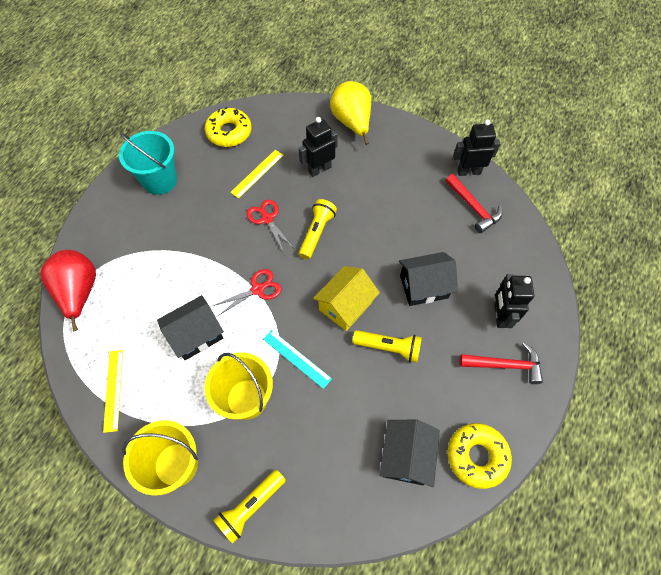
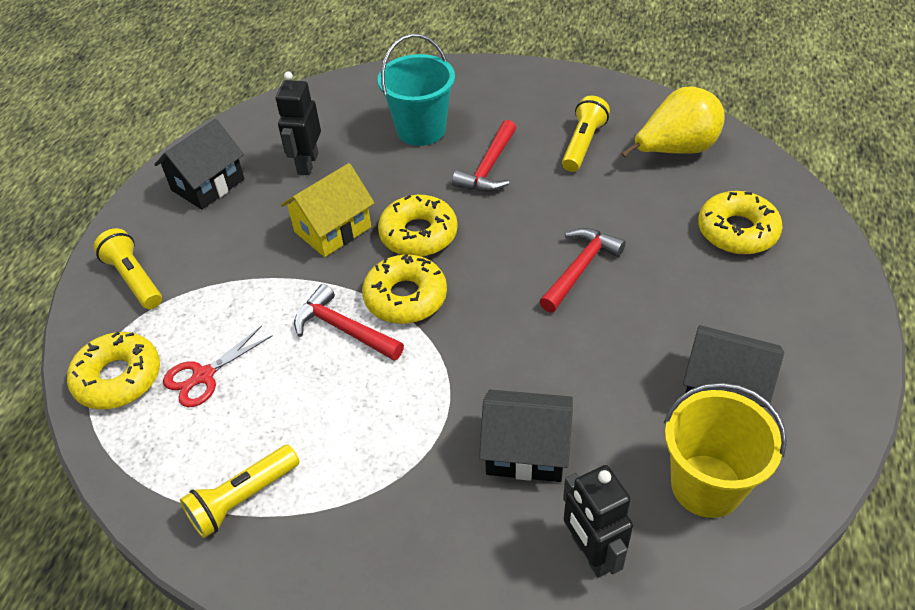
black robot: 3 -> 2
red hammer: 2 -> 3
red pear: 1 -> 0
red scissors: 2 -> 1
turquoise ruler: 1 -> 0
yellow bucket: 2 -> 1
yellow donut: 2 -> 4
yellow ruler: 2 -> 0

